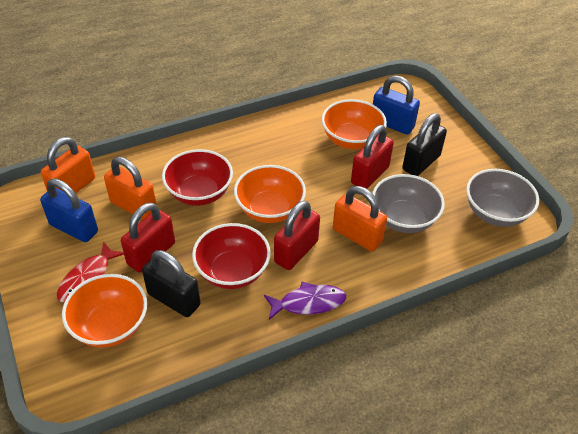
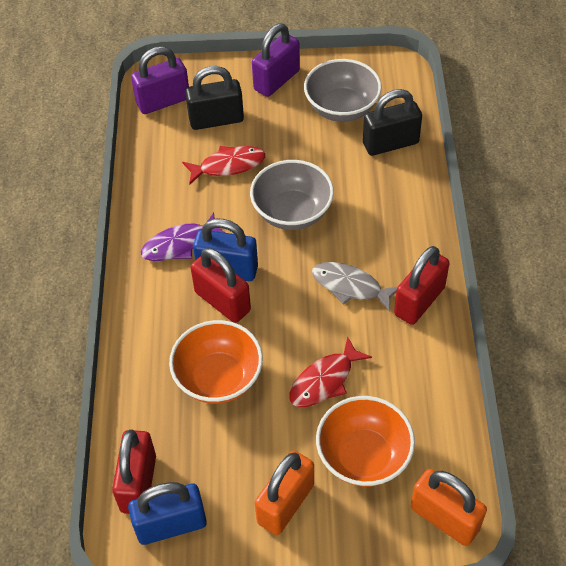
grey fish: 0 -> 1
orange bowl: 3 -> 2
orange padlock: 3 -> 2
purple padlock: 0 -> 2
red bowl: 2 -> 0
red fish: 1 -> 2

